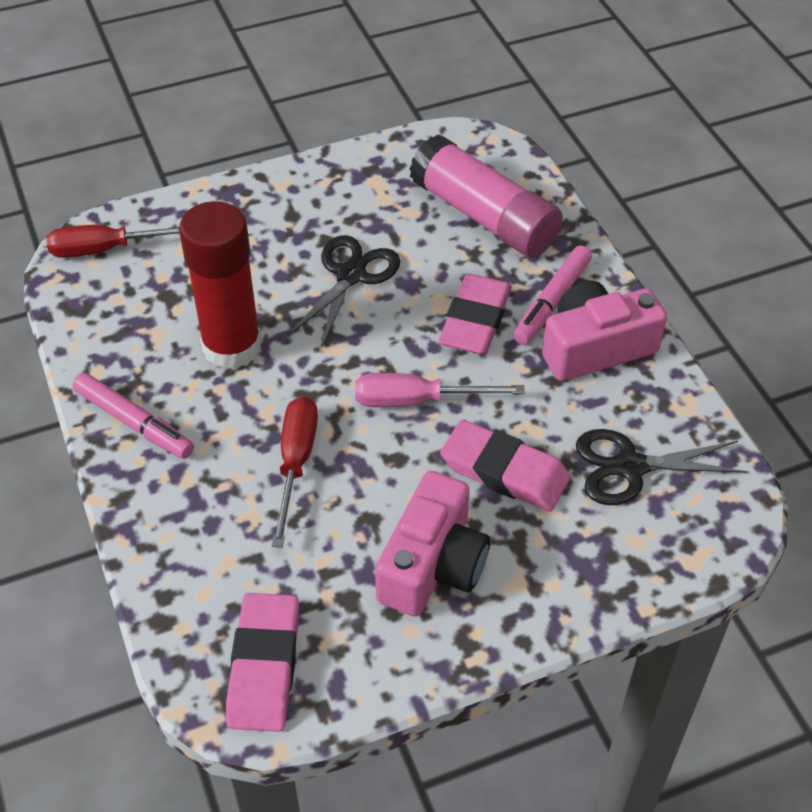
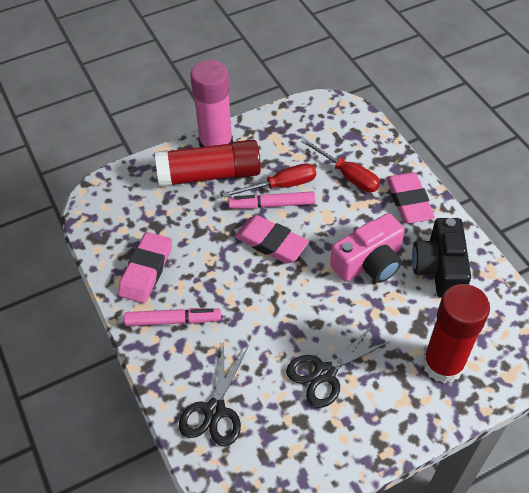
black camera: 0 -> 1
pink camera: 2 -> 1
pink screwdriver: 1 -> 0
red glue stick: 1 -> 2

